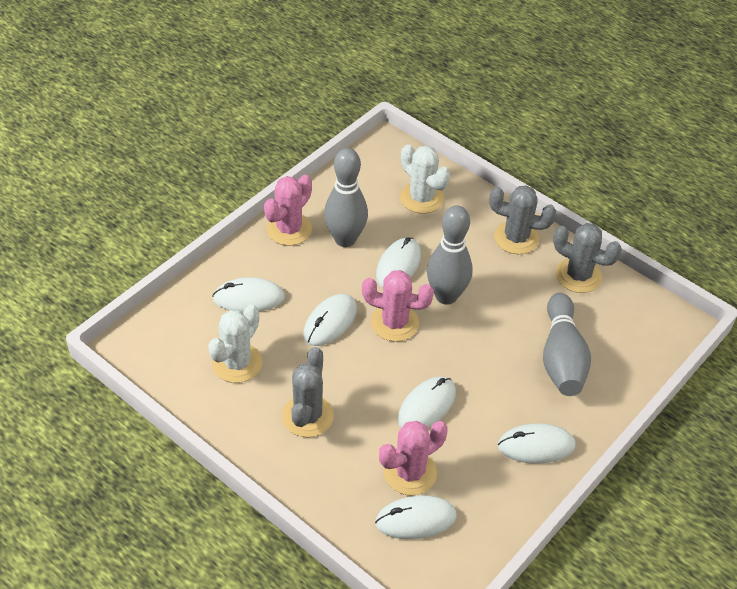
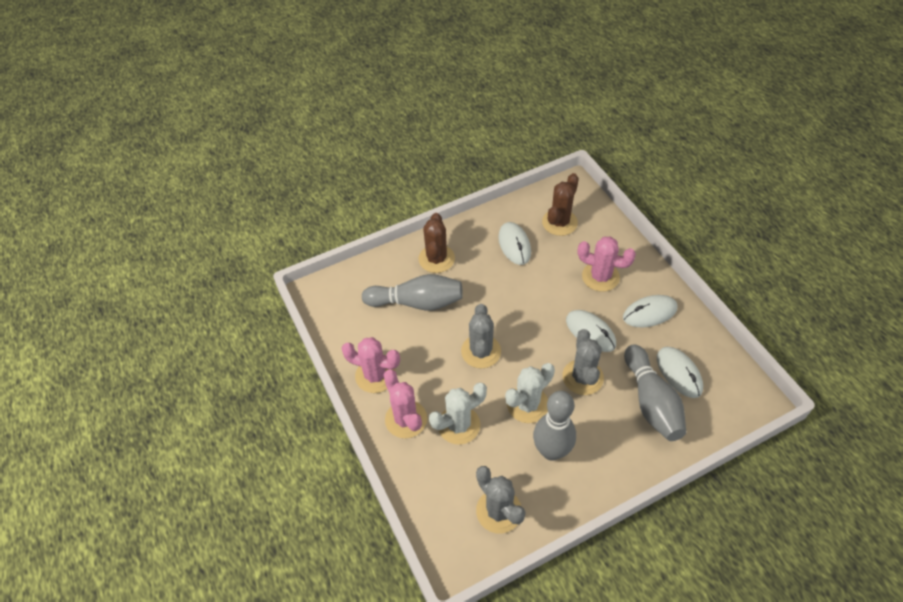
brown cactus: 0 -> 2
white mouse: 6 -> 4

